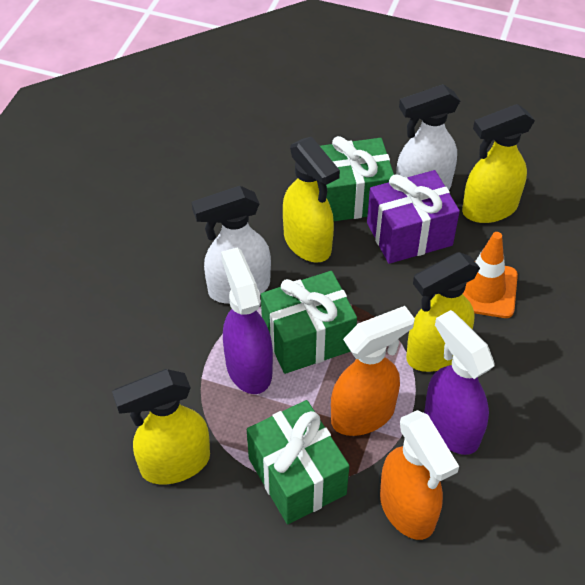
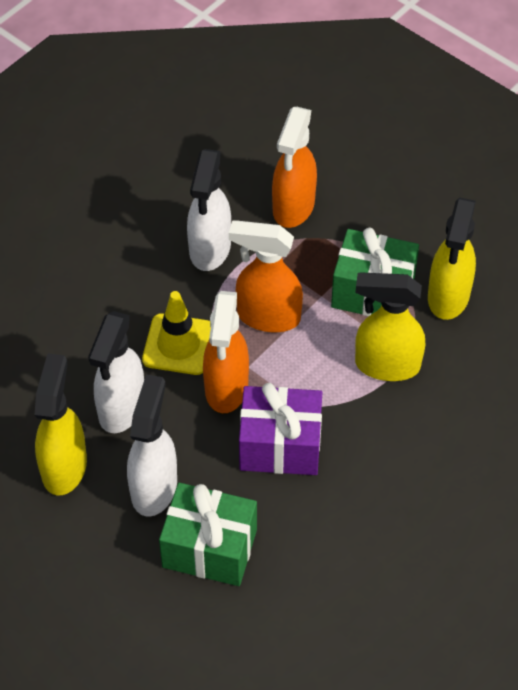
green gift: 3 -> 2
orange spray bottle: 2 -> 3
orange traffic cone: 1 -> 0
purple spray bottle: 2 -> 0
white spray bottle: 2 -> 3
yellow spray bottle: 4 -> 3
yellow traffic cone: 0 -> 1

